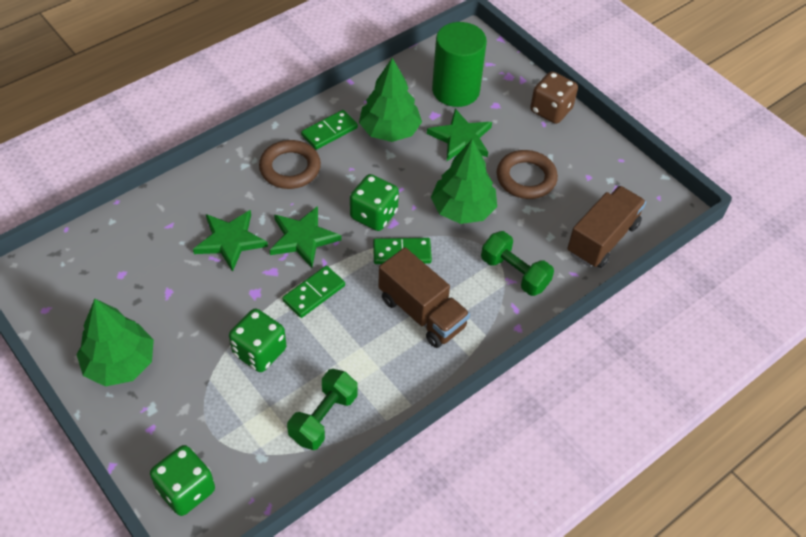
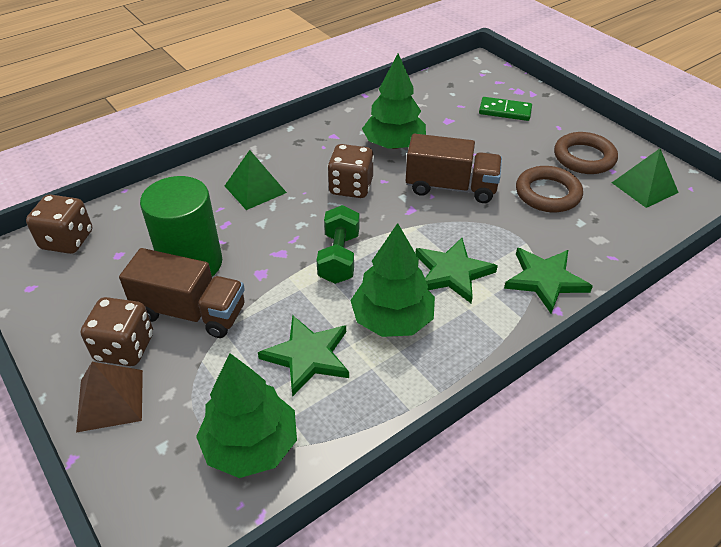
brown dice: 1 -> 3
brown pyramid: 0 -> 1
green dice: 3 -> 0
green domino: 3 -> 1
green dumbbell: 2 -> 1
green pyramid: 0 -> 2

